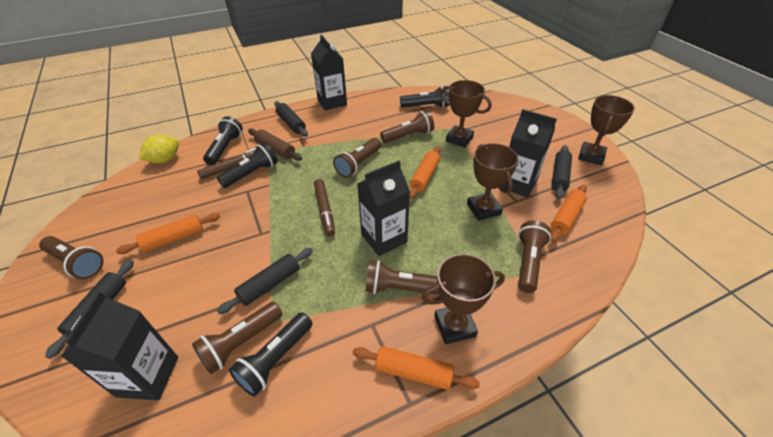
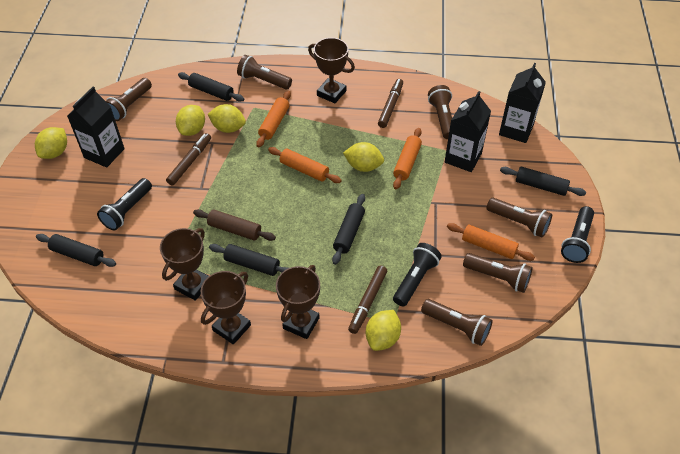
black carton: 4 -> 3
black flashlight: 4 -> 3
black rolling pin: 4 -> 5
brown marker: 2 -> 3
yellow lemon: 1 -> 5

